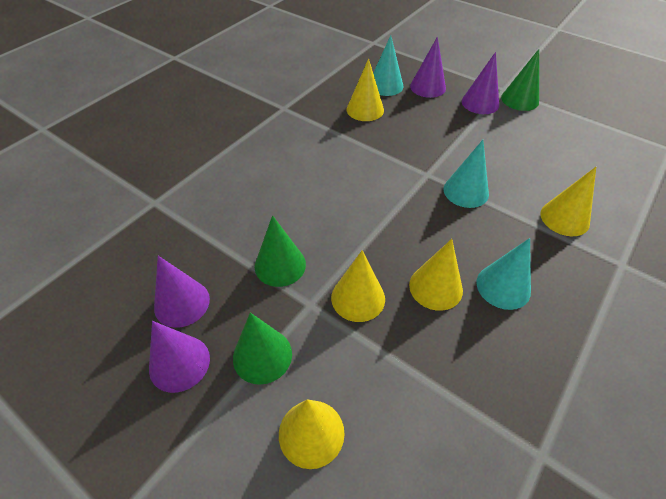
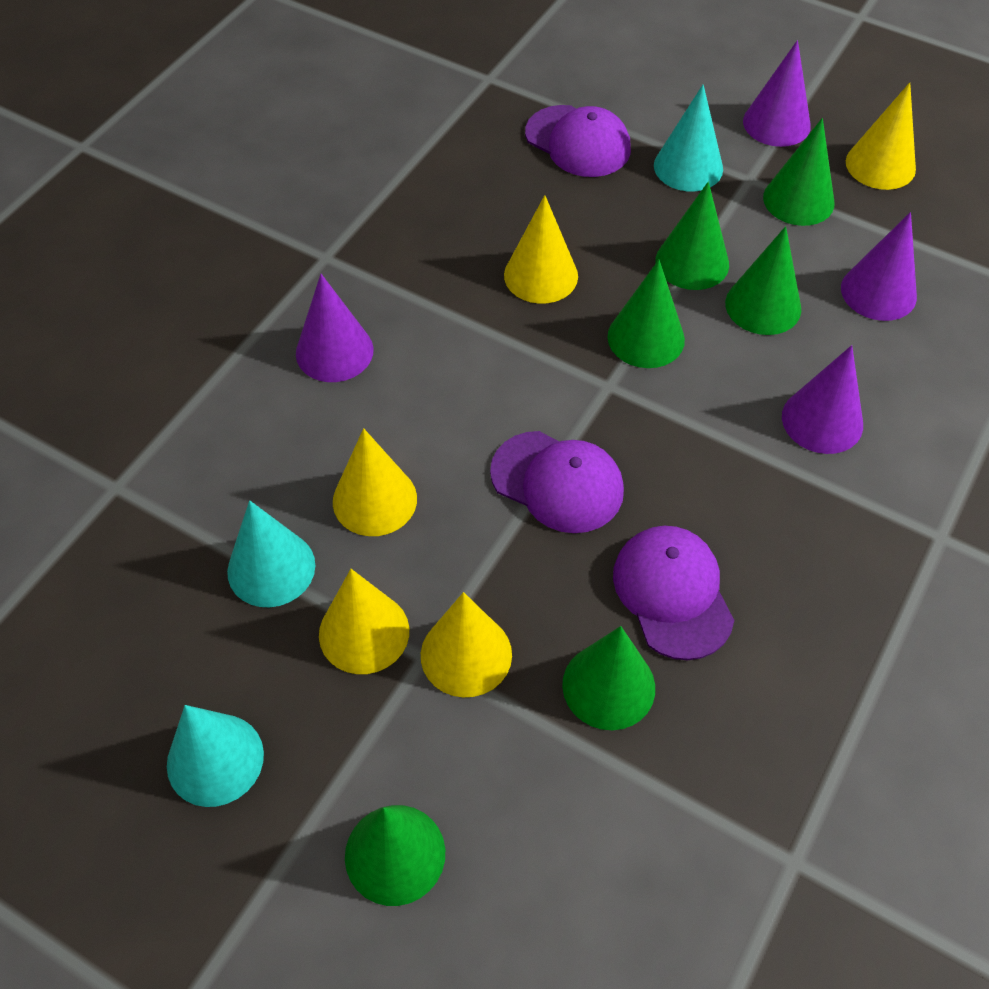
green cone: 3 -> 6
purple cap: 0 -> 3

